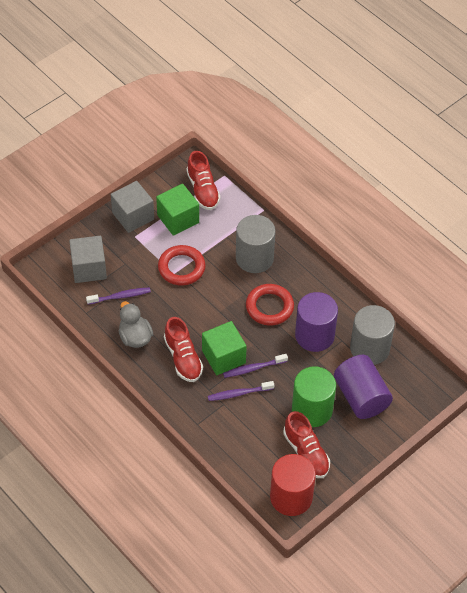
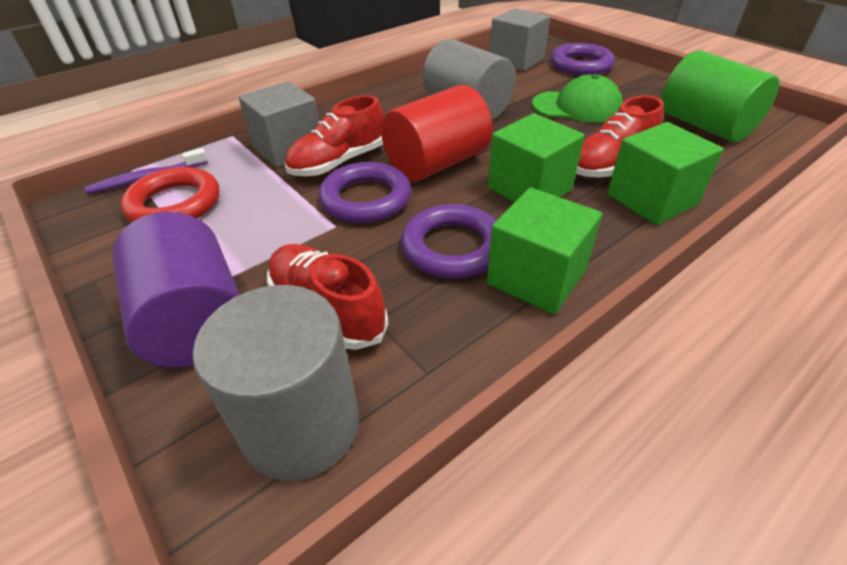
green cap: 0 -> 1
green cube: 2 -> 3
grey duck: 1 -> 0
purple cylinder: 2 -> 1
purple ring: 0 -> 3
purple toothbrush: 3 -> 1
red ring: 2 -> 1

